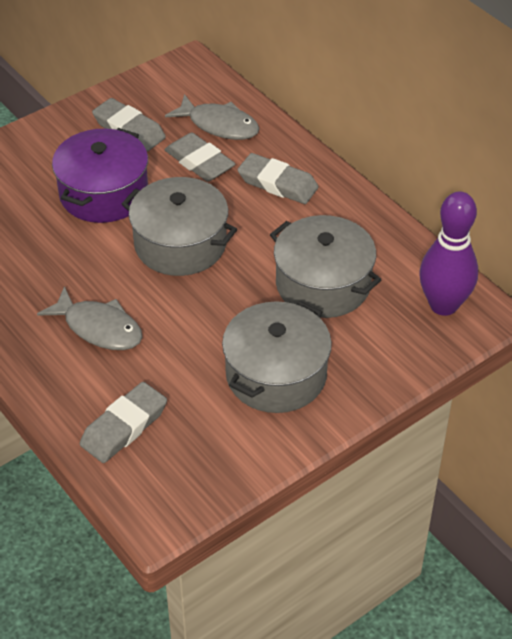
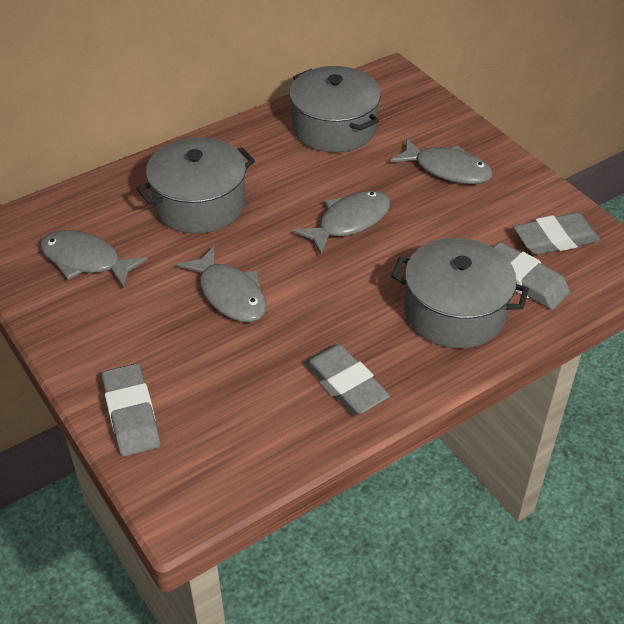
grey fish: 2 -> 4
purple bowling pin: 1 -> 0
purple pot: 1 -> 0

